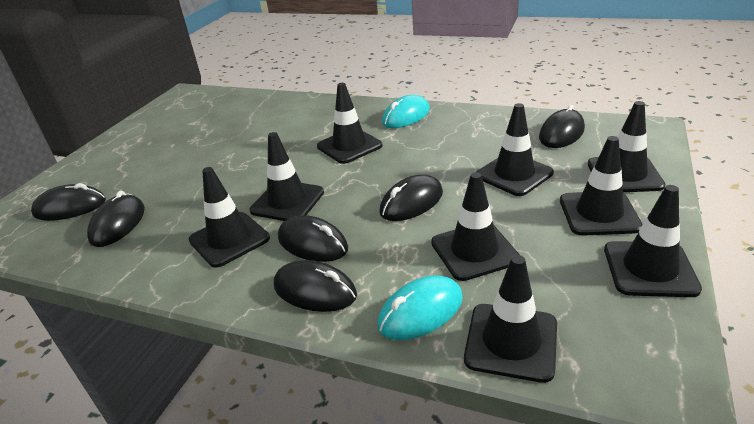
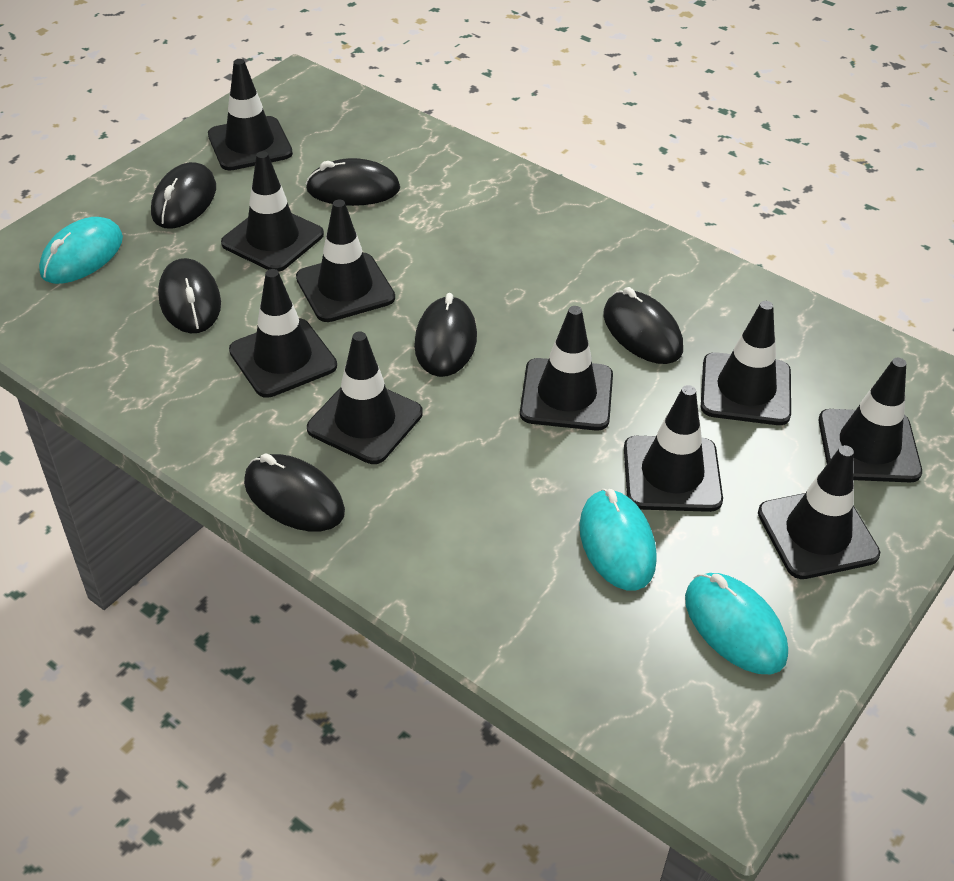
black traffic cone: 9 -> 10
turquoise mouse: 2 -> 3

